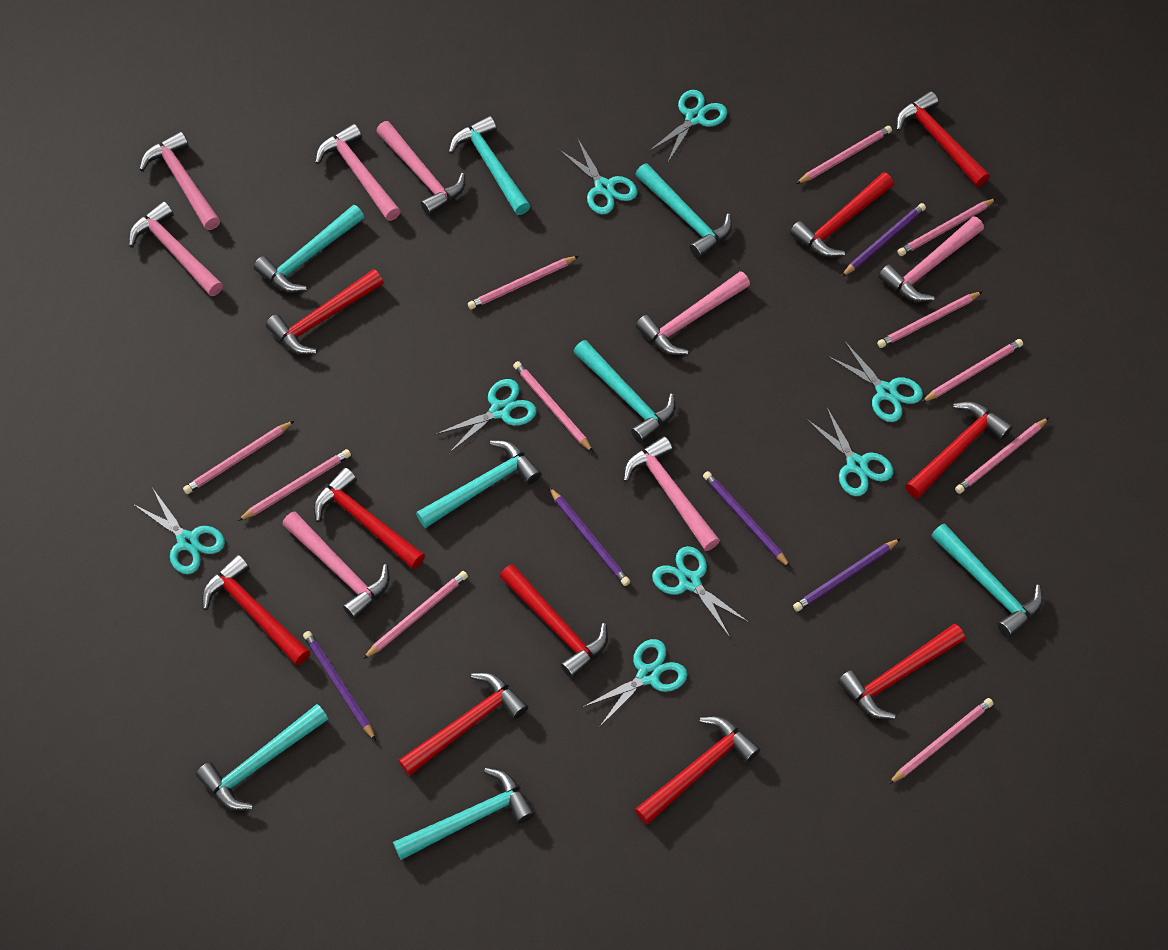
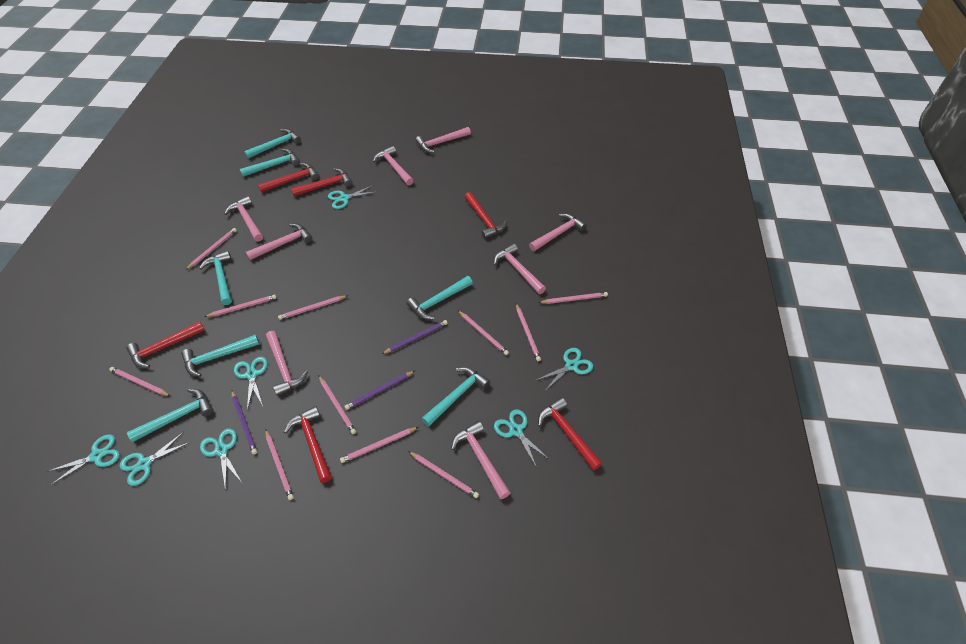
purple pencil: 5 -> 3
red hammer: 10 -> 6
turquoise hammer: 8 -> 7
turquoise scissors: 8 -> 7

